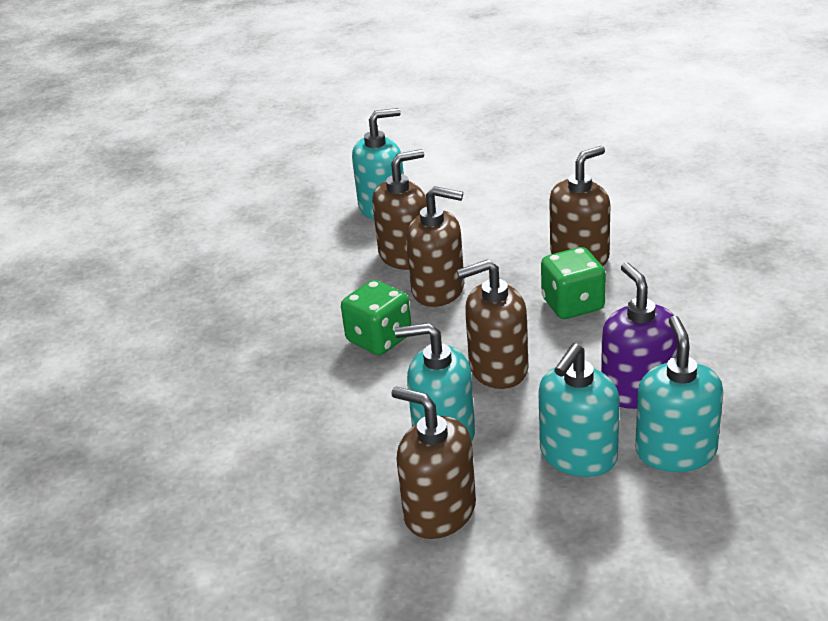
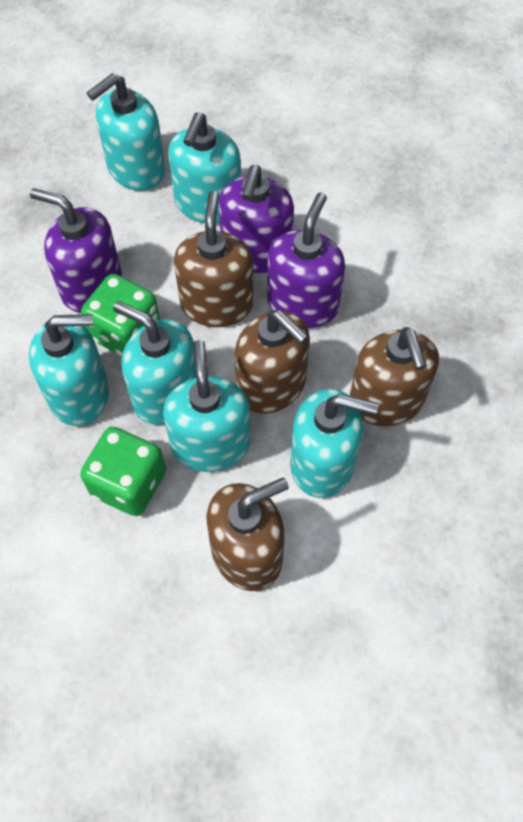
brown soap dispenser: 5 -> 4
purple soap dispenser: 1 -> 3
turquoise soap dispenser: 4 -> 6

